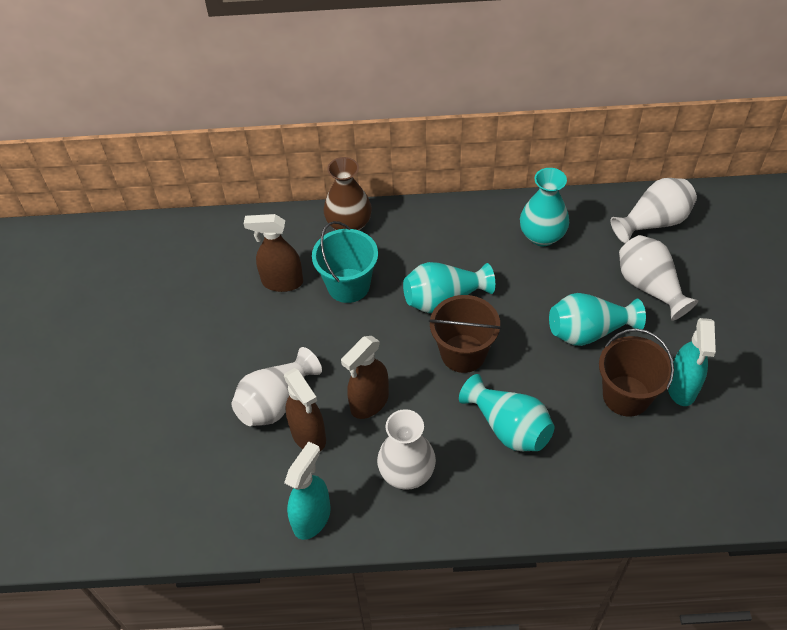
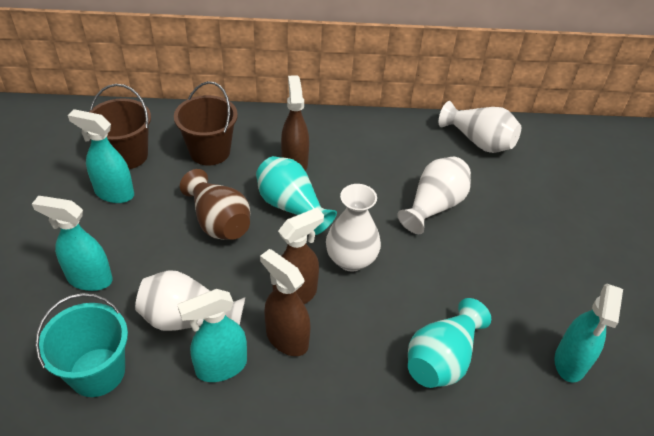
turquoise spray bottle: 2 -> 4
turquoise vase: 4 -> 2

